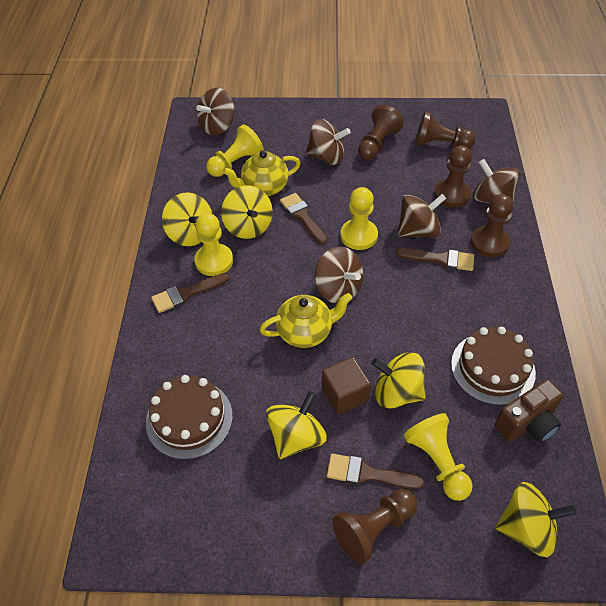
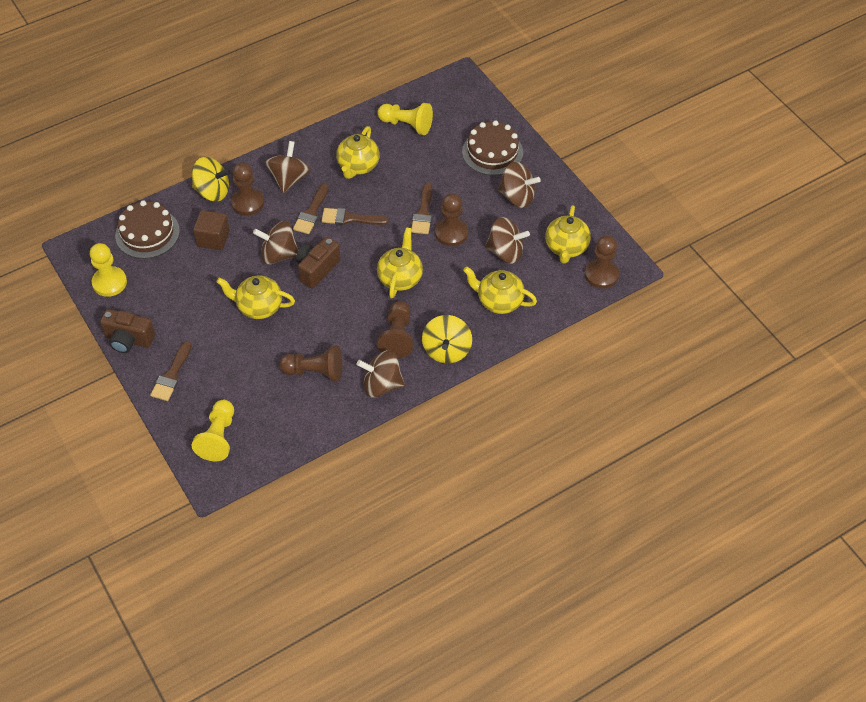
brown camera: 1 -> 2
yellow pawn: 4 -> 3
yellow spinning top: 5 -> 2
yellow teapot: 2 -> 5

